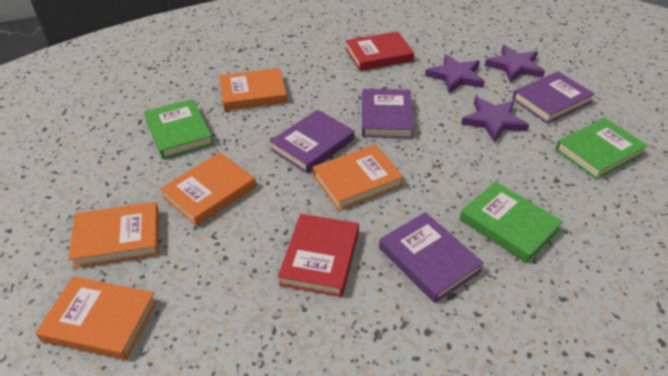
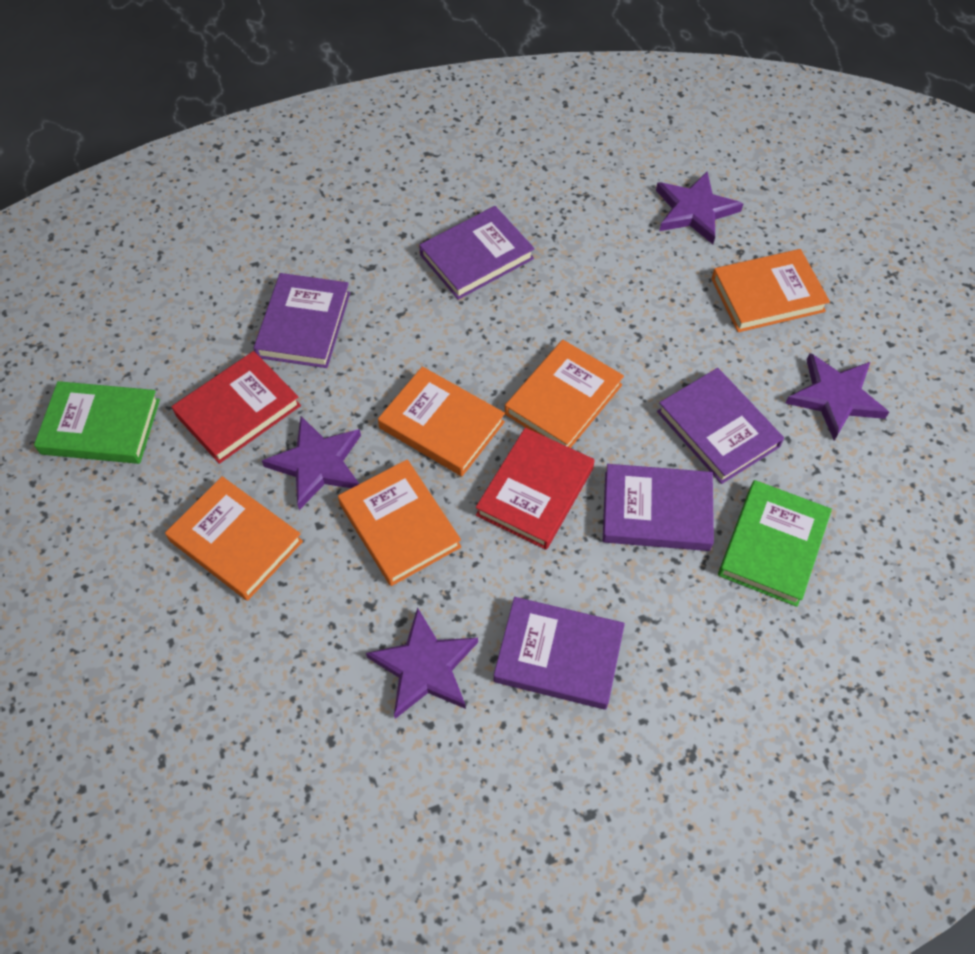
green book: 3 -> 2
purple book: 4 -> 5
purple star: 3 -> 4

